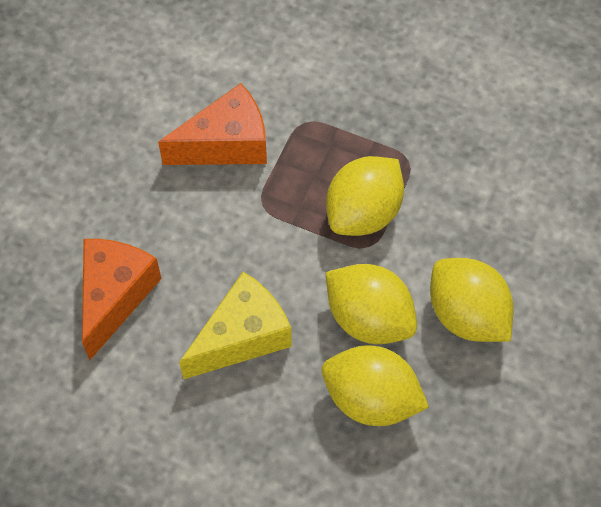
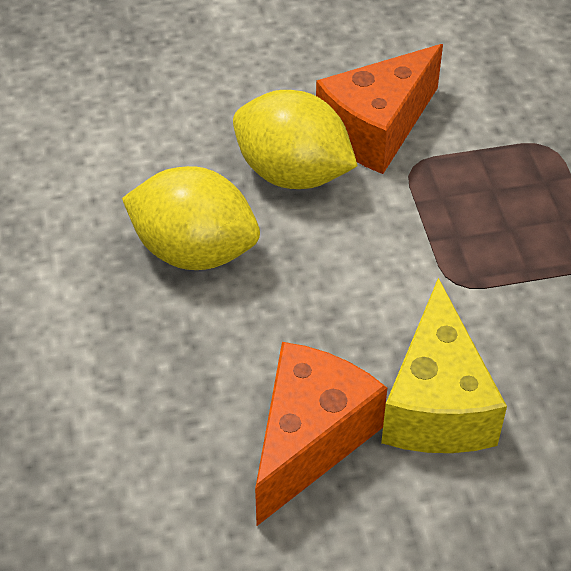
yellow lemon: 4 -> 2

